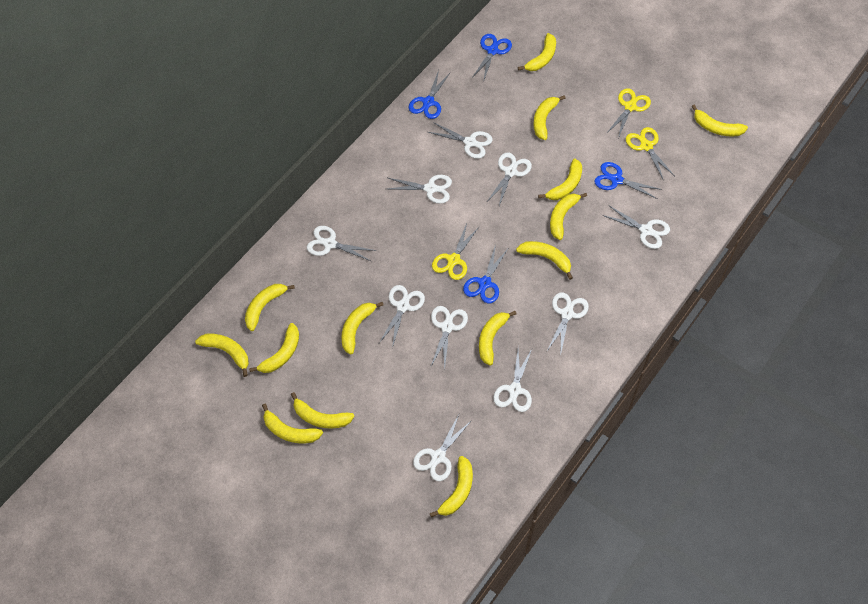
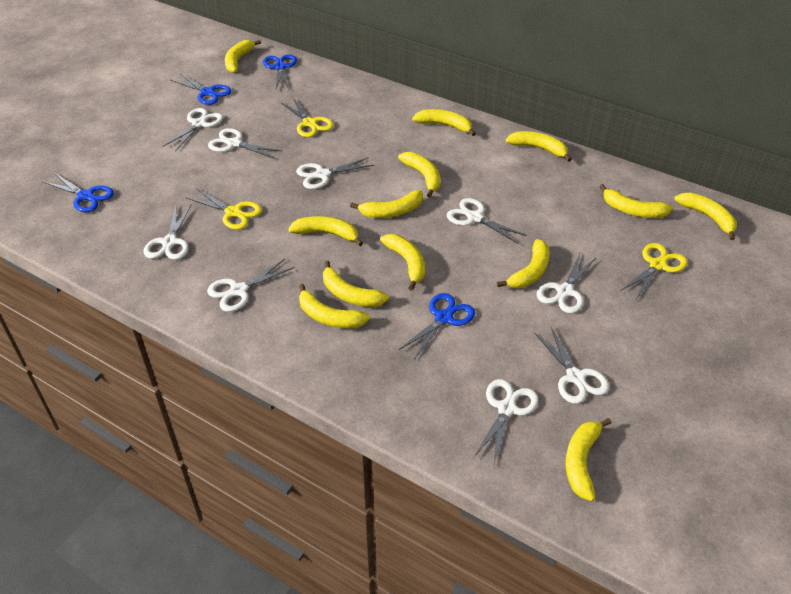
white scissors: 10 -> 9
yellow banana: 14 -> 13

